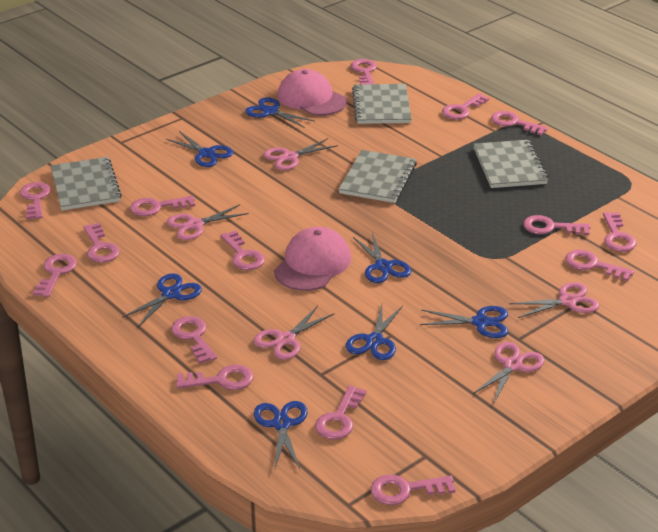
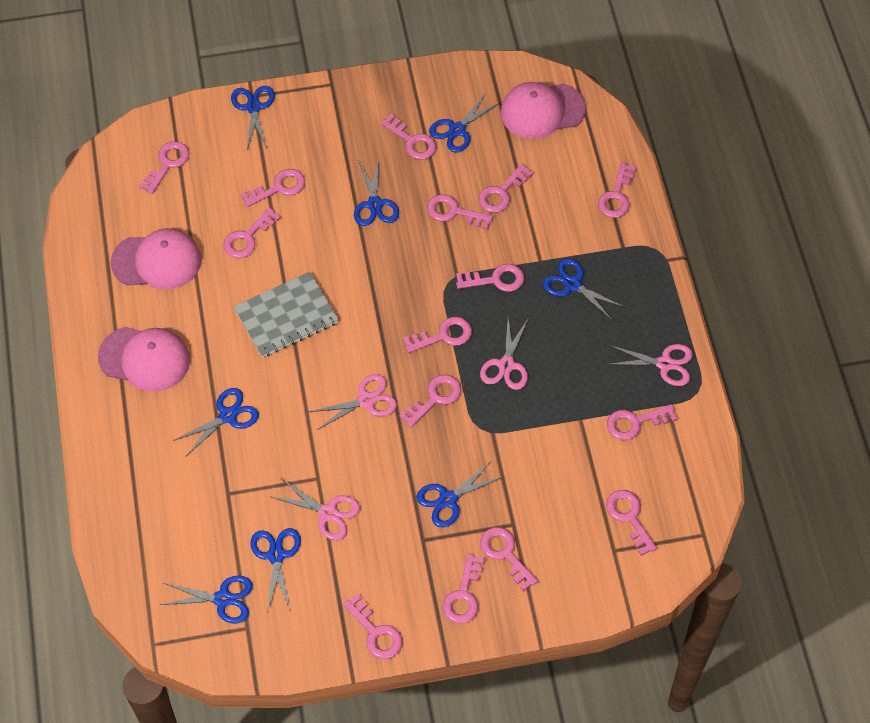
blue scissors: 7 -> 8
grey notebook: 4 -> 1
pink cap: 2 -> 3
pink scissors: 5 -> 4

